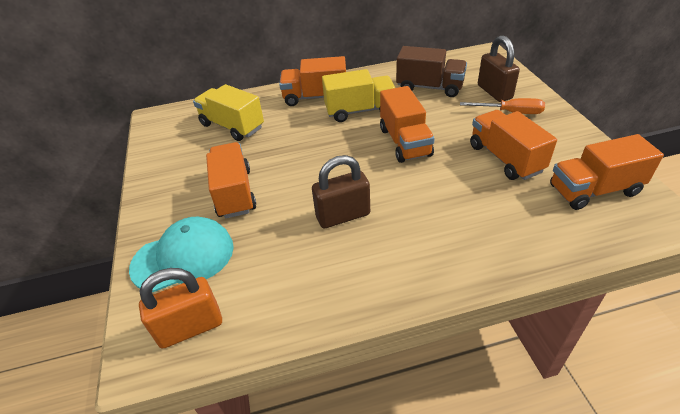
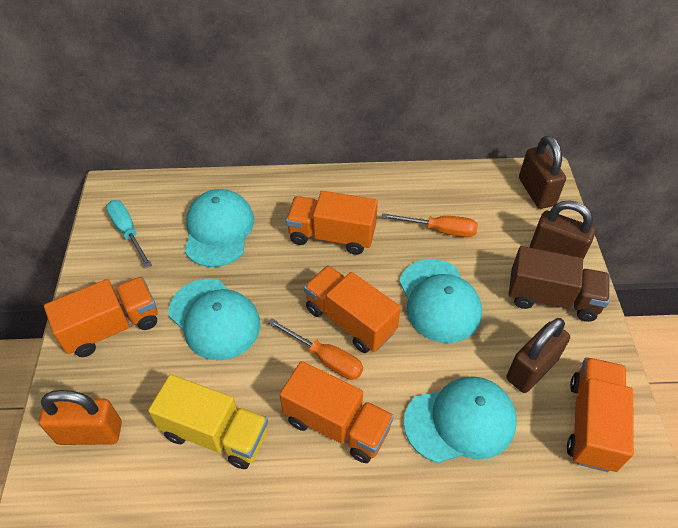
brown padlock: 2 -> 3
orange screwdriver: 1 -> 2
turquoise cap: 1 -> 4
turquoise screwdriver: 0 -> 1
yellow truck: 2 -> 1

